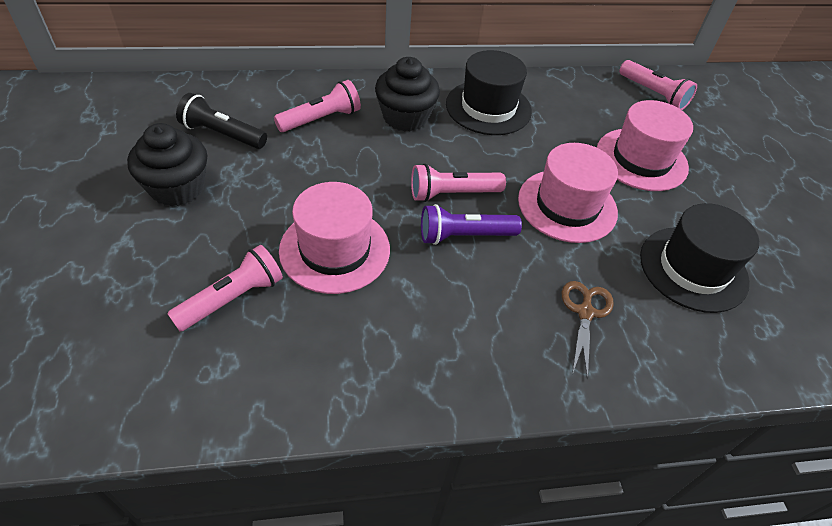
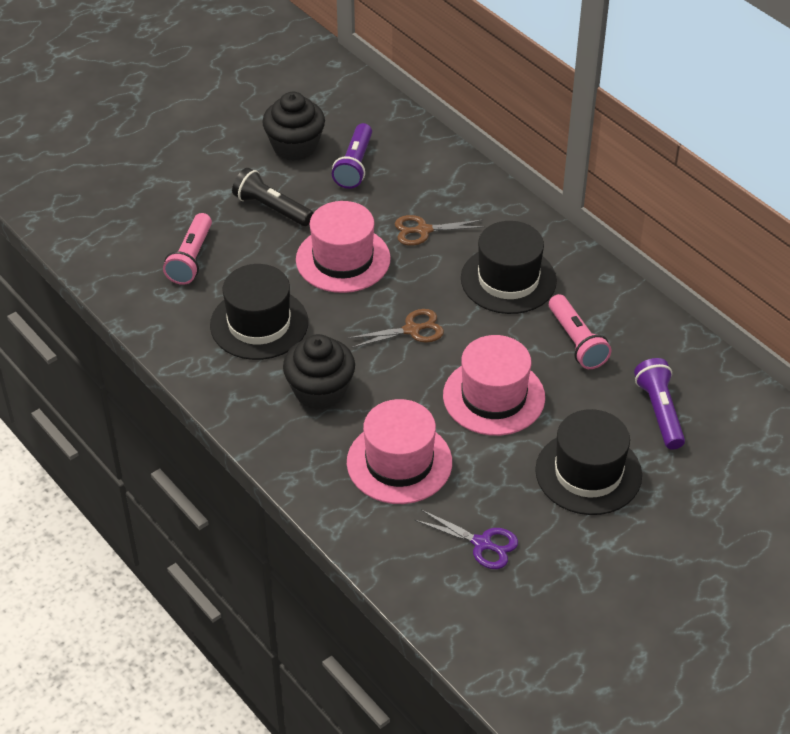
black hat: 2 -> 3
brown scissors: 1 -> 2
pink flashlight: 4 -> 2
purple flashlight: 1 -> 2
purple scissors: 0 -> 1

